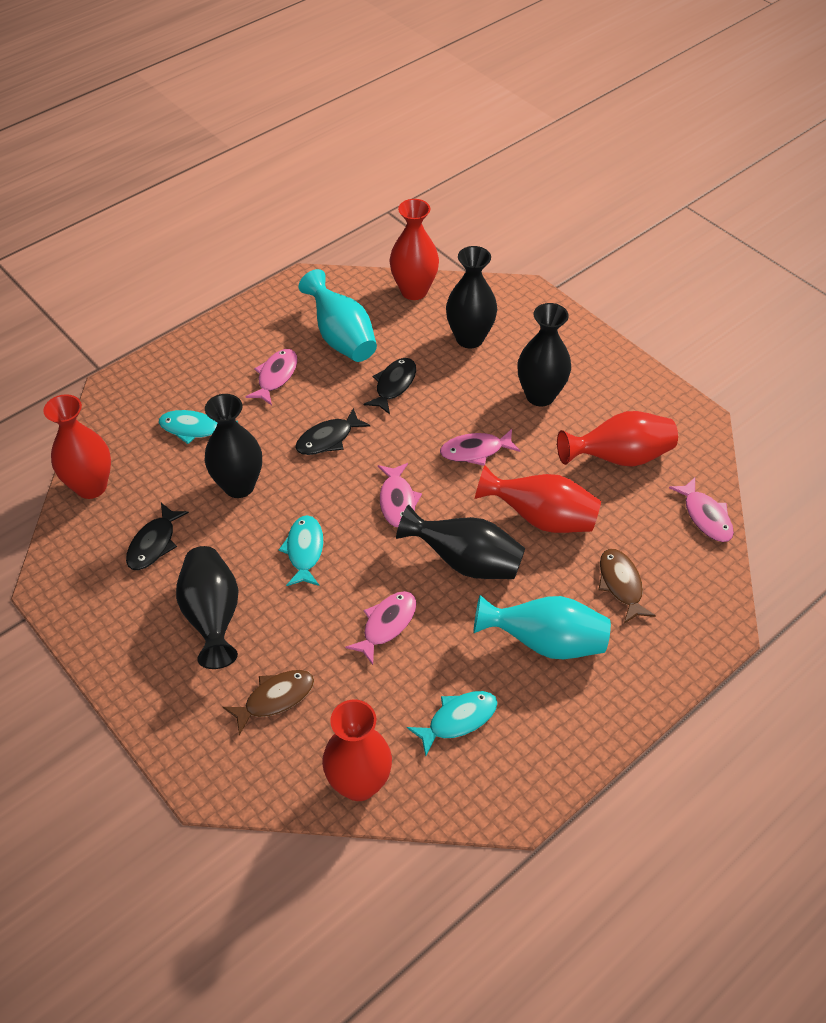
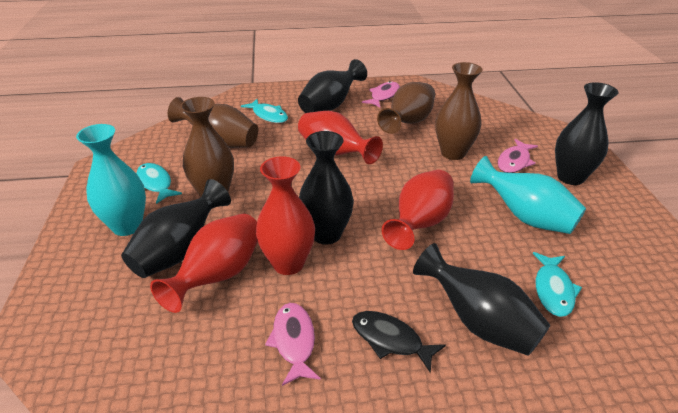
black fish: 3 -> 1
brown fish: 2 -> 0
brown vase: 0 -> 4
pink fish: 5 -> 3
red vase: 5 -> 4

